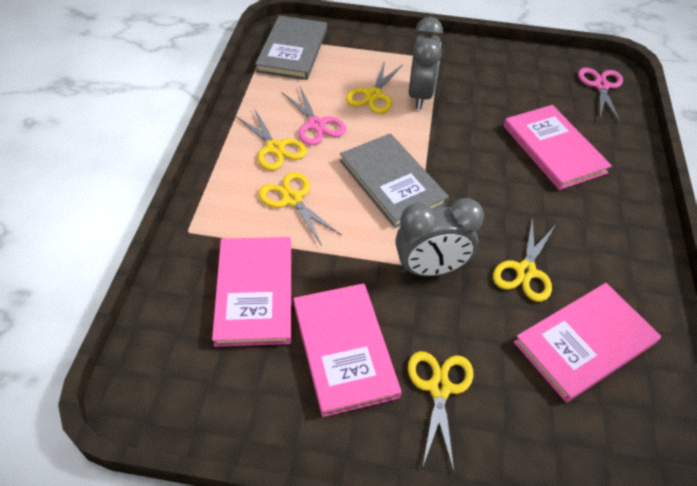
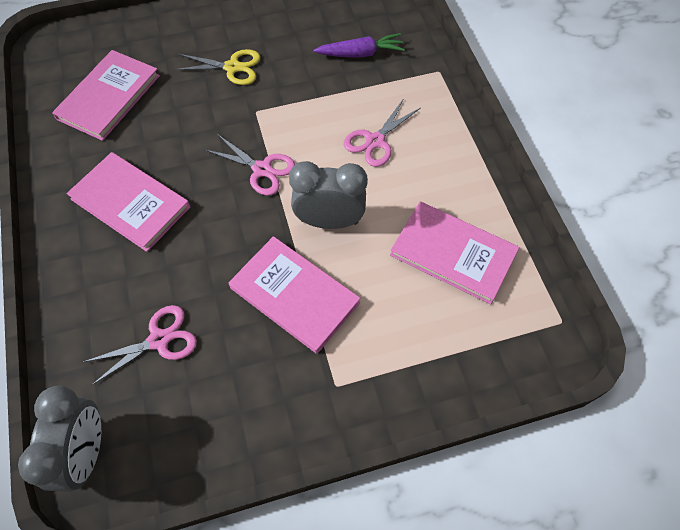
grey book: 2 -> 0
pink scissors: 2 -> 3
purple carrot: 0 -> 1
yellow scissors: 5 -> 1

